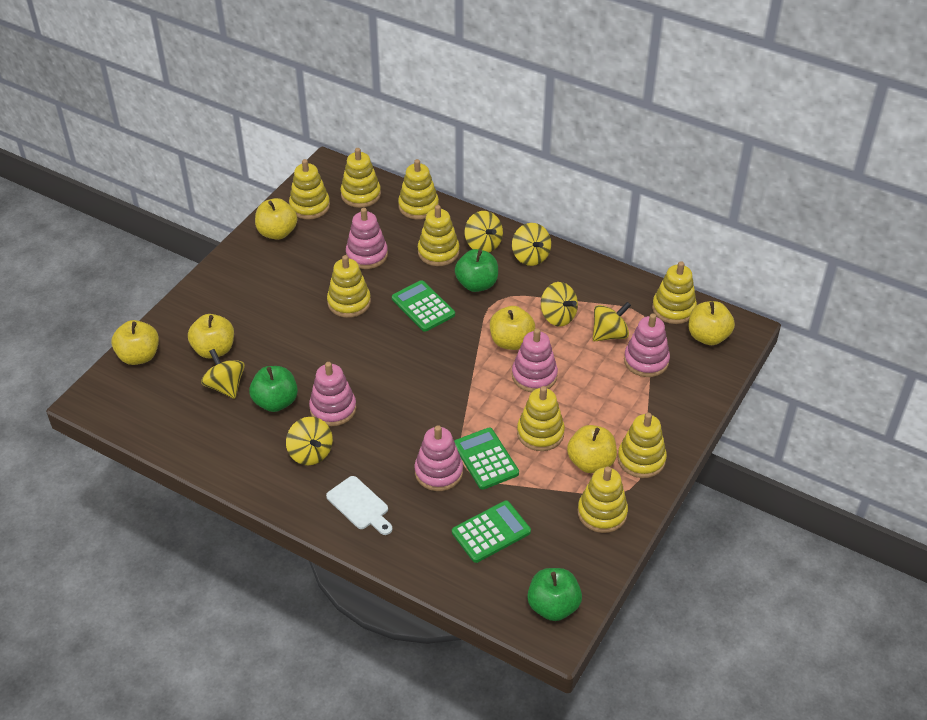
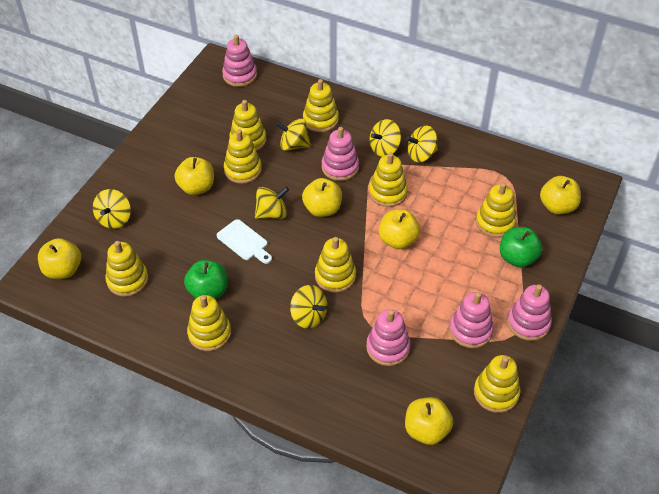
green apple: 3 -> 2
green calculator: 3 -> 0

